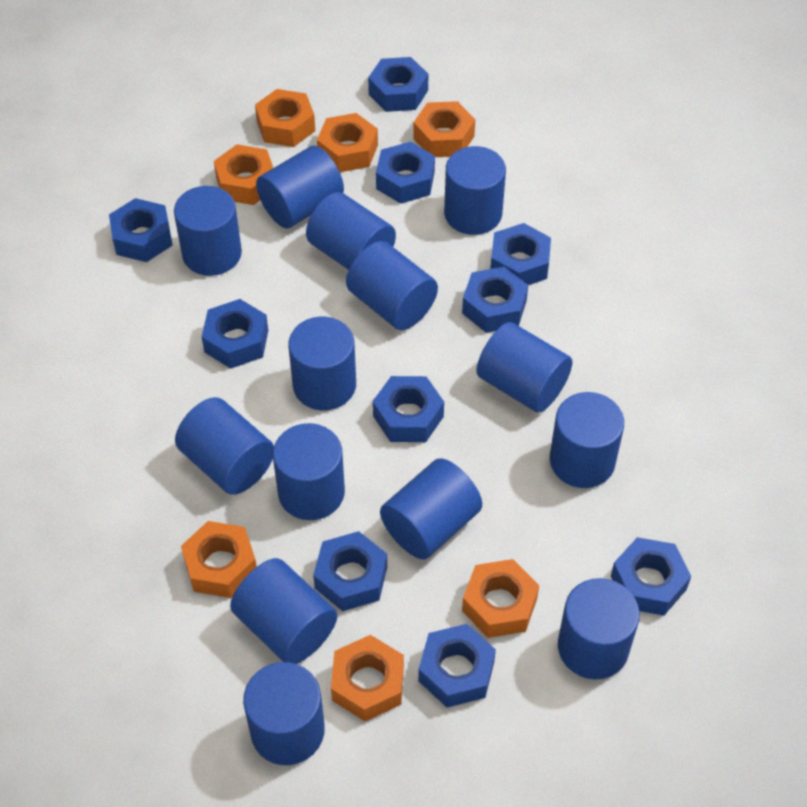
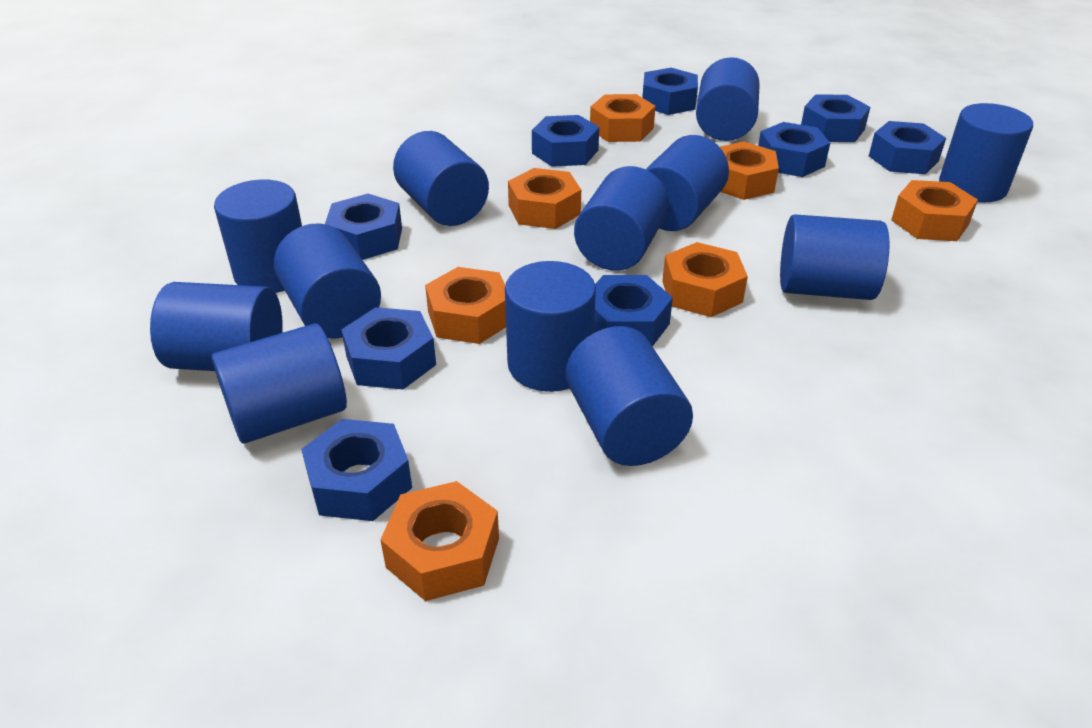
blue cylinder: 14 -> 12
blue nut: 10 -> 9

